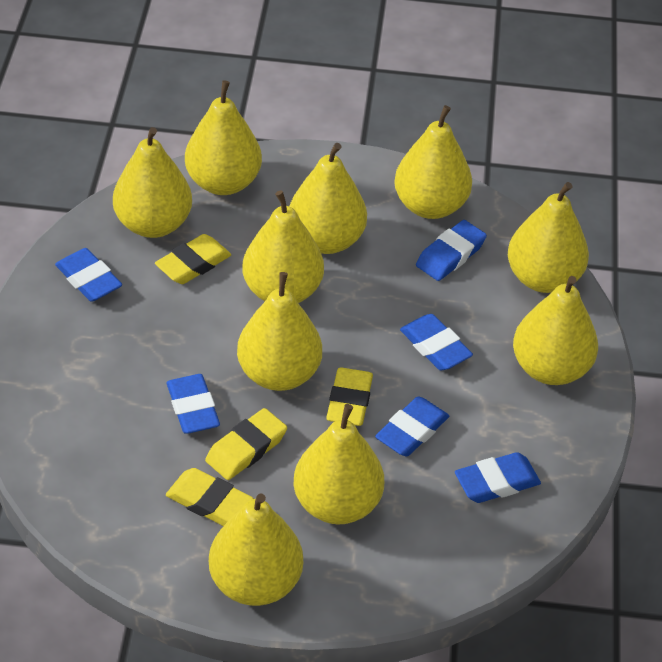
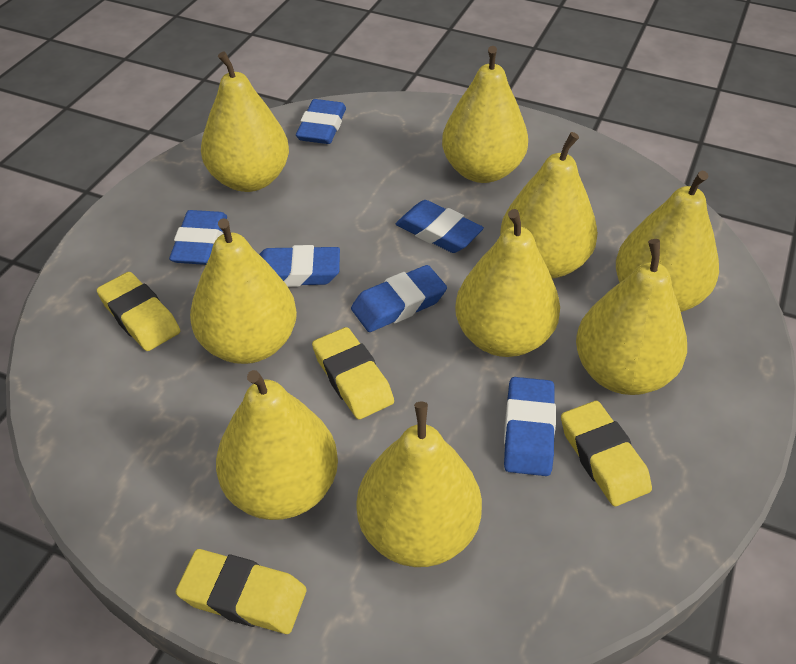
yellow pear: 10 -> 9

